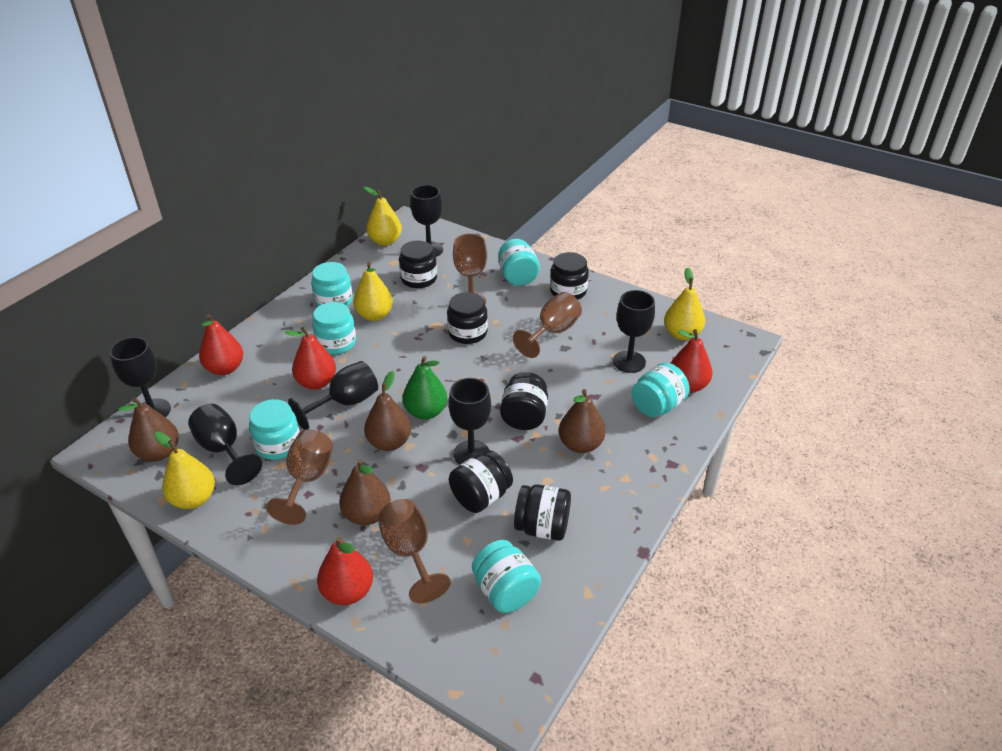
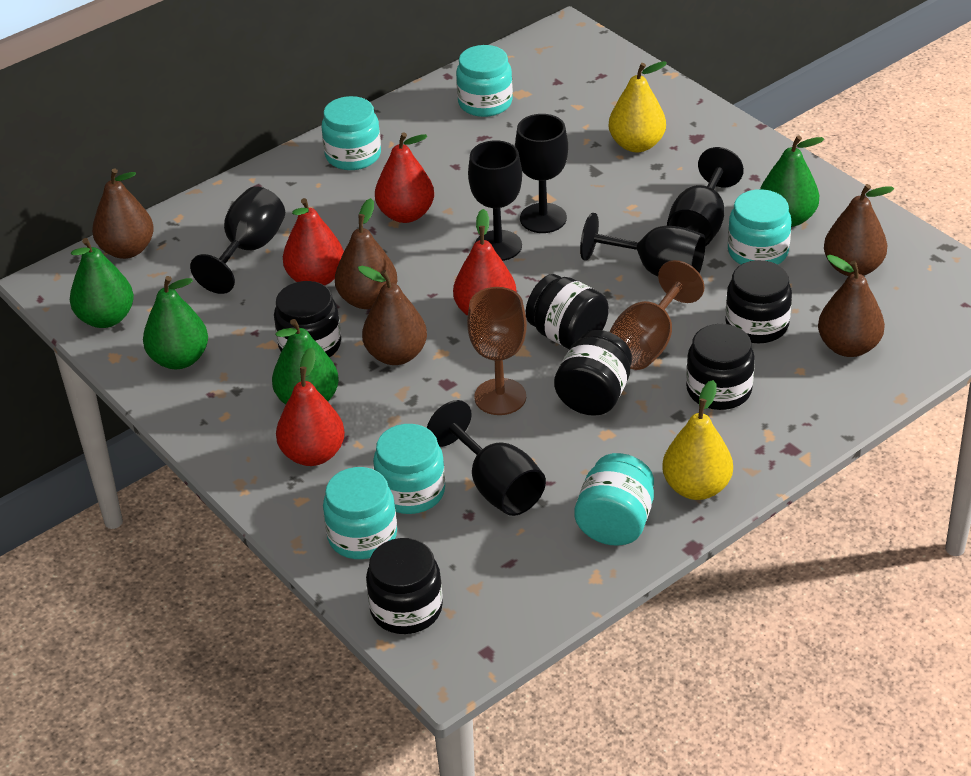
brown goblet: 4 -> 2
brown pear: 4 -> 5
green pear: 1 -> 4
yellow pear: 4 -> 2

